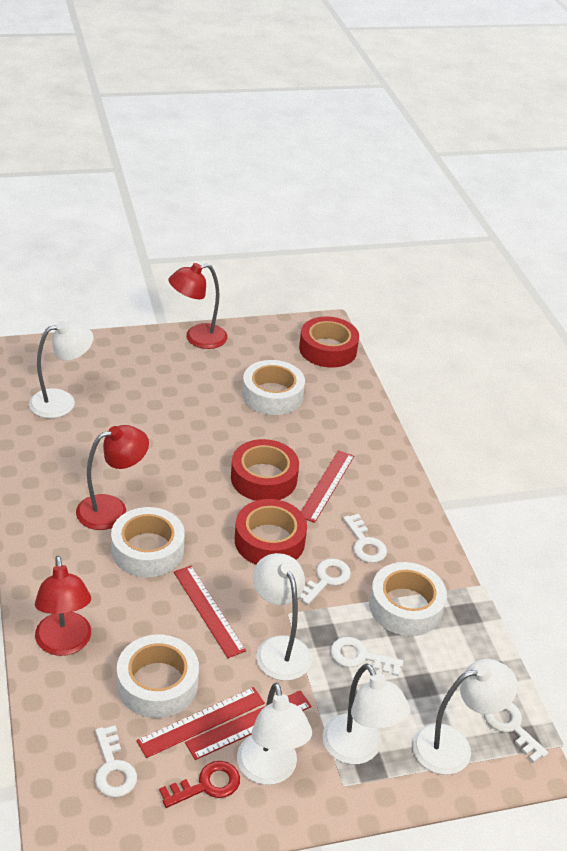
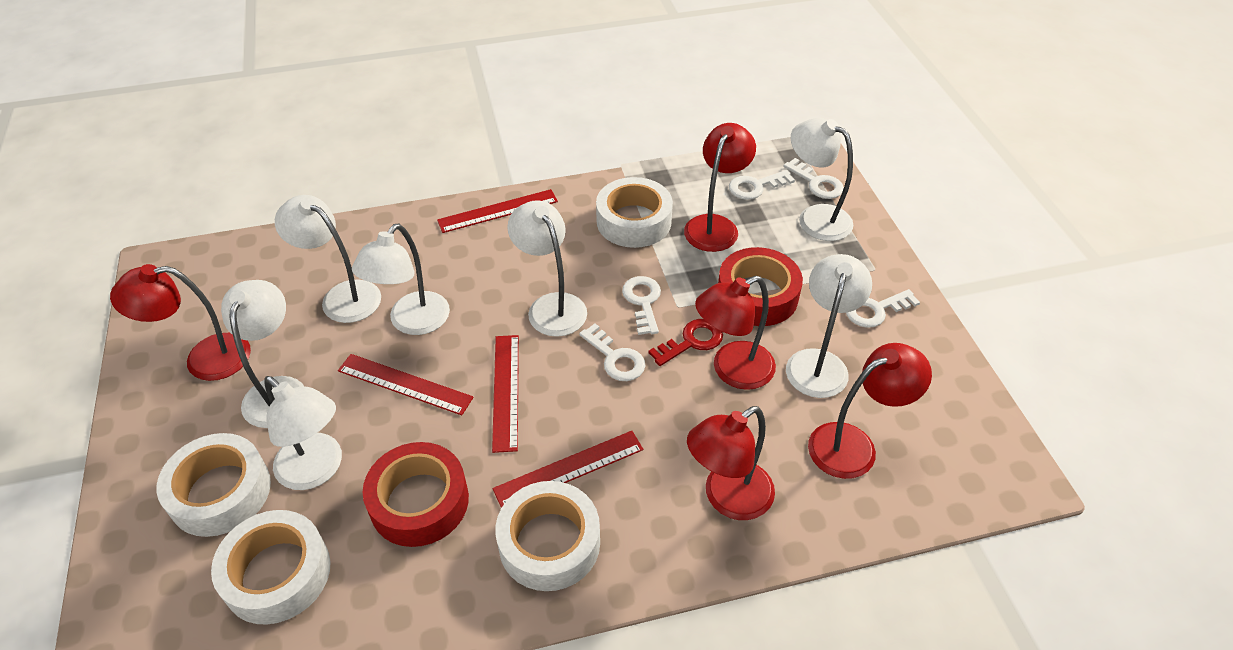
red lamp: 3 -> 5
red tape: 3 -> 2
white lamp: 5 -> 7

